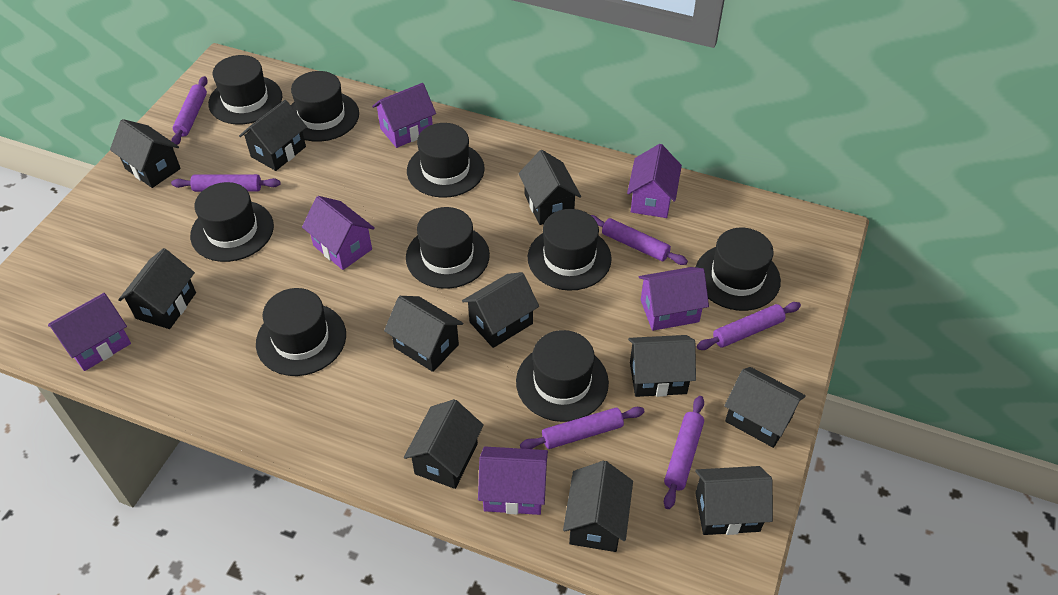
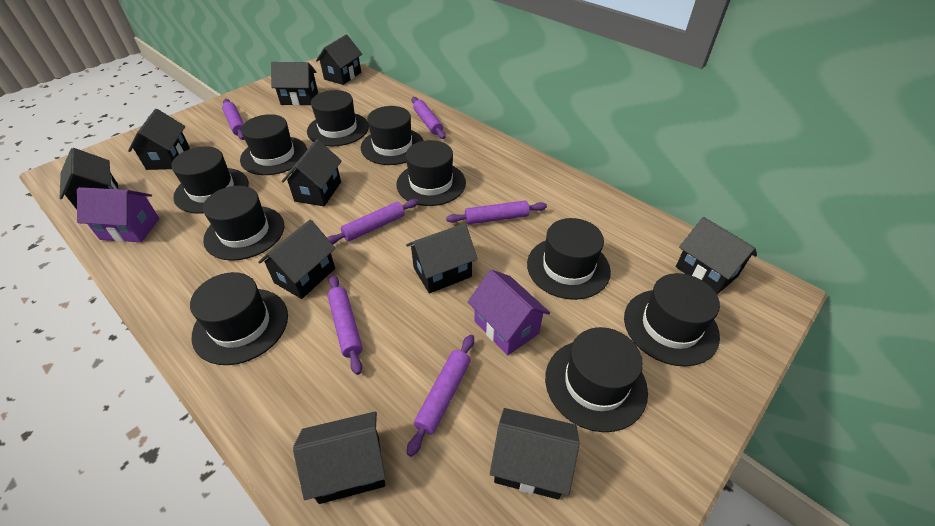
black hat: 9 -> 10
black house: 11 -> 10
purple house: 6 -> 2

